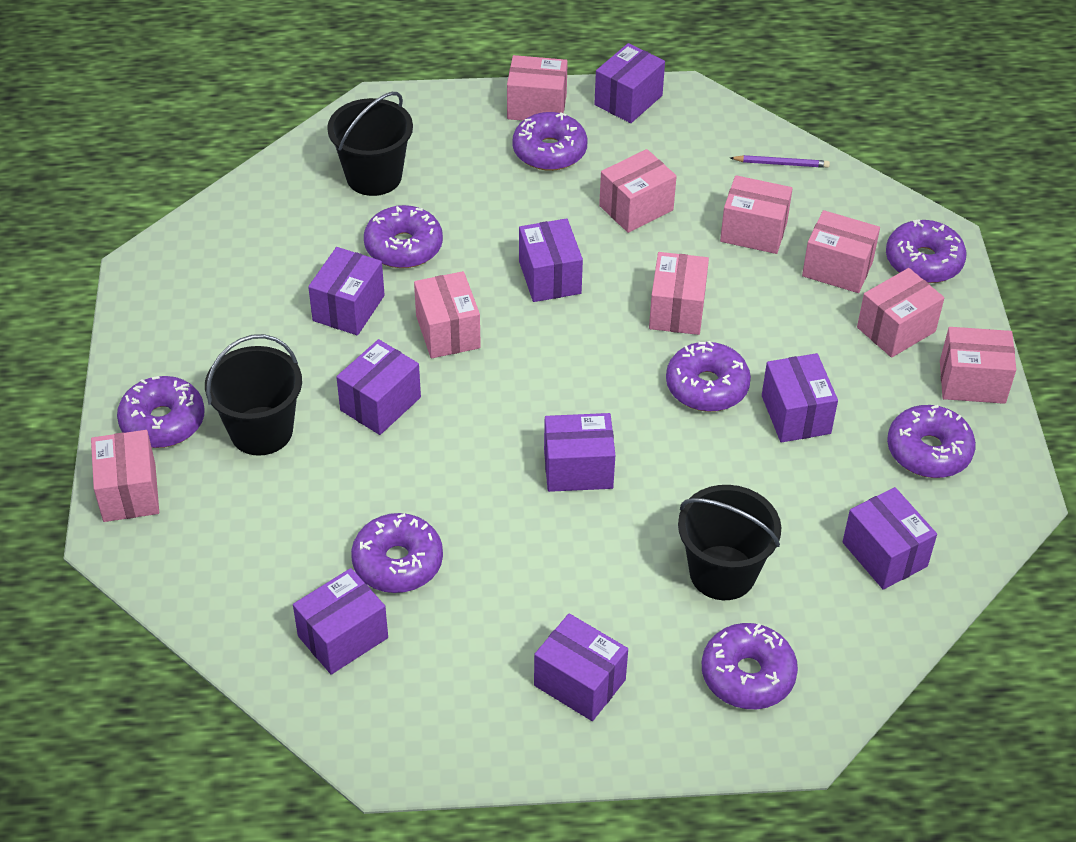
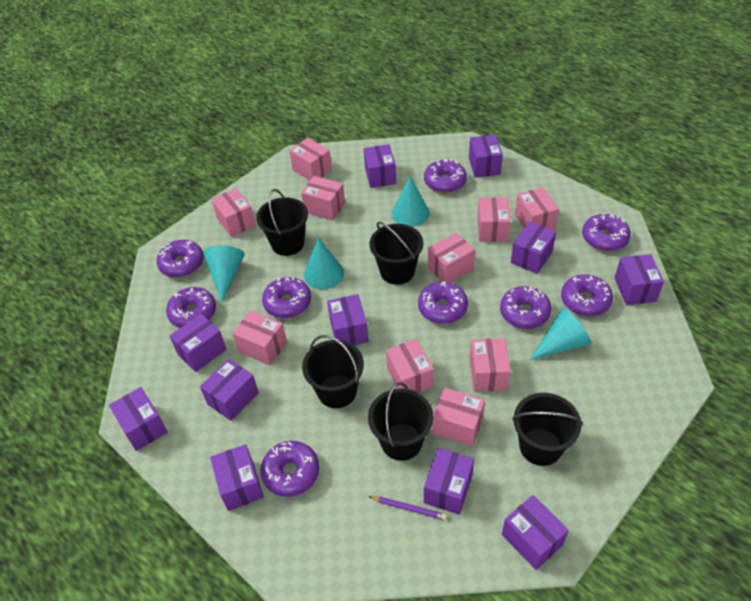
black bucket: 3 -> 5
pink box: 9 -> 10
purple box: 9 -> 11
purple donut: 8 -> 9
turquoise cone: 0 -> 4

